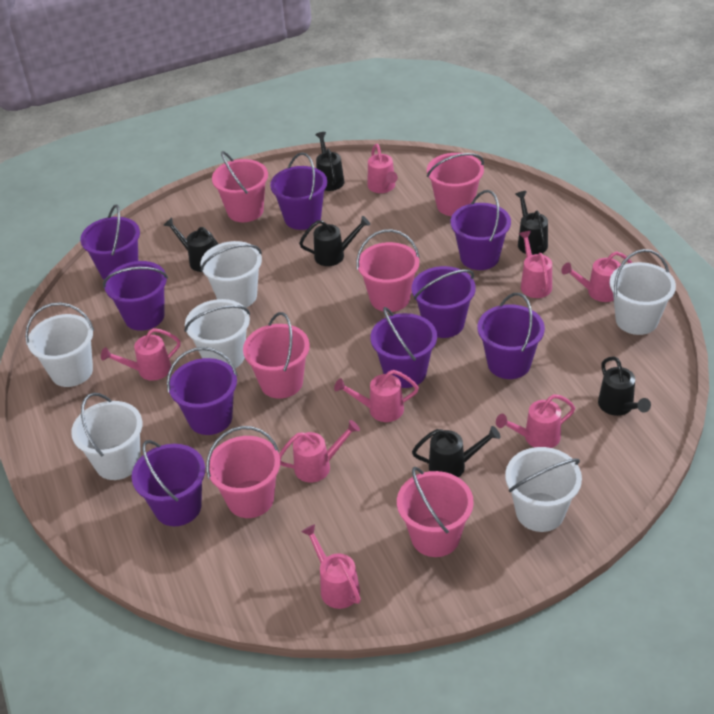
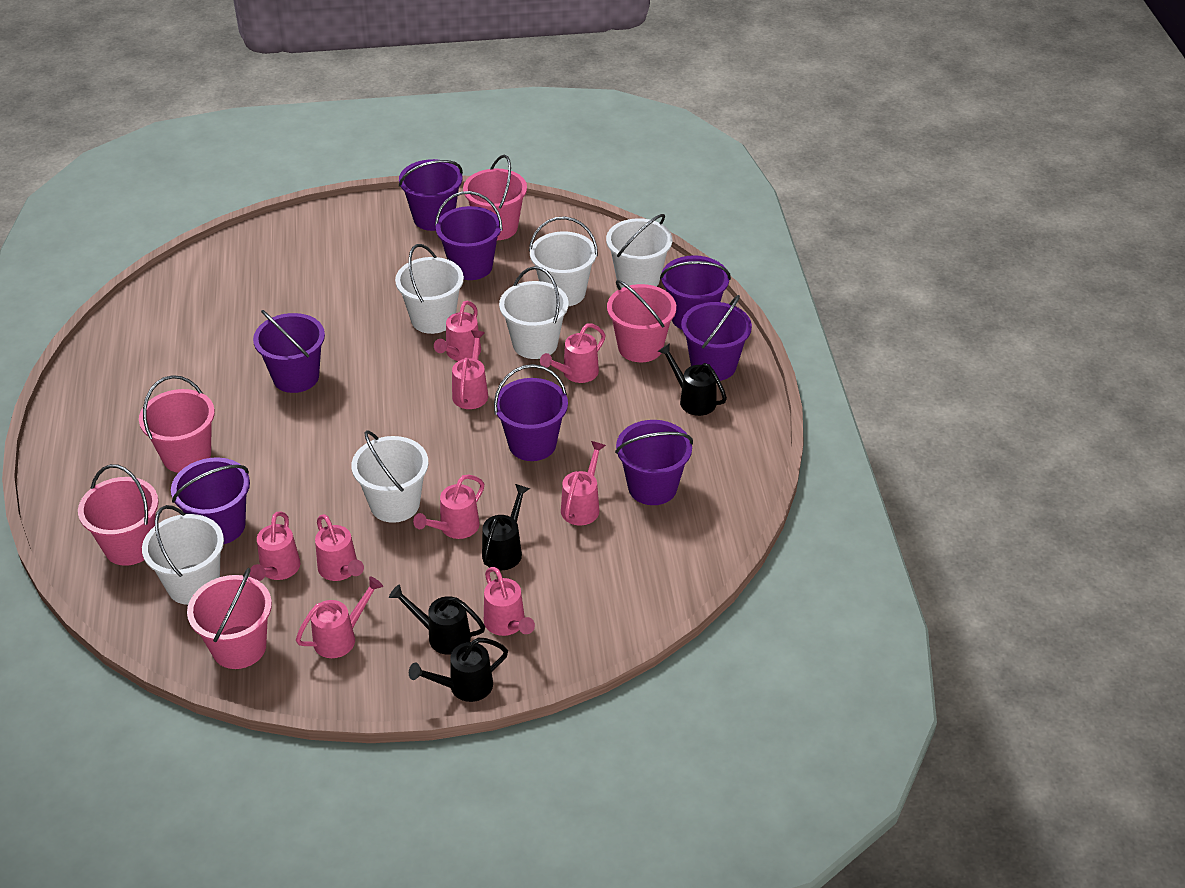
black watering can: 6 -> 4
pink bucket: 6 -> 5
pink watering can: 8 -> 9
purple bucket: 9 -> 8

